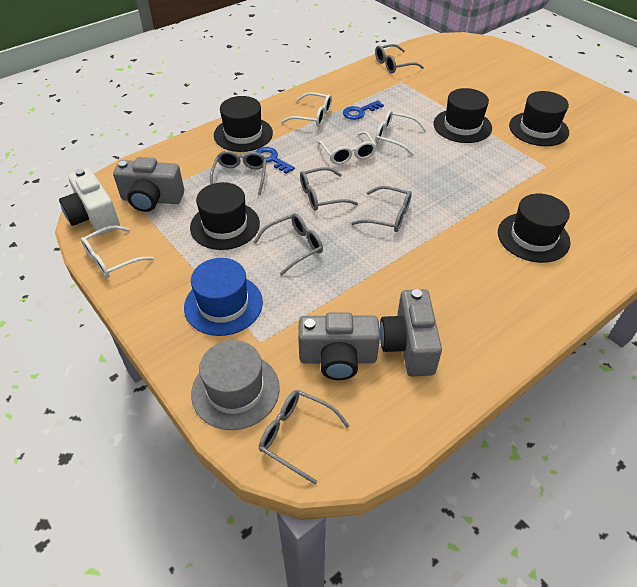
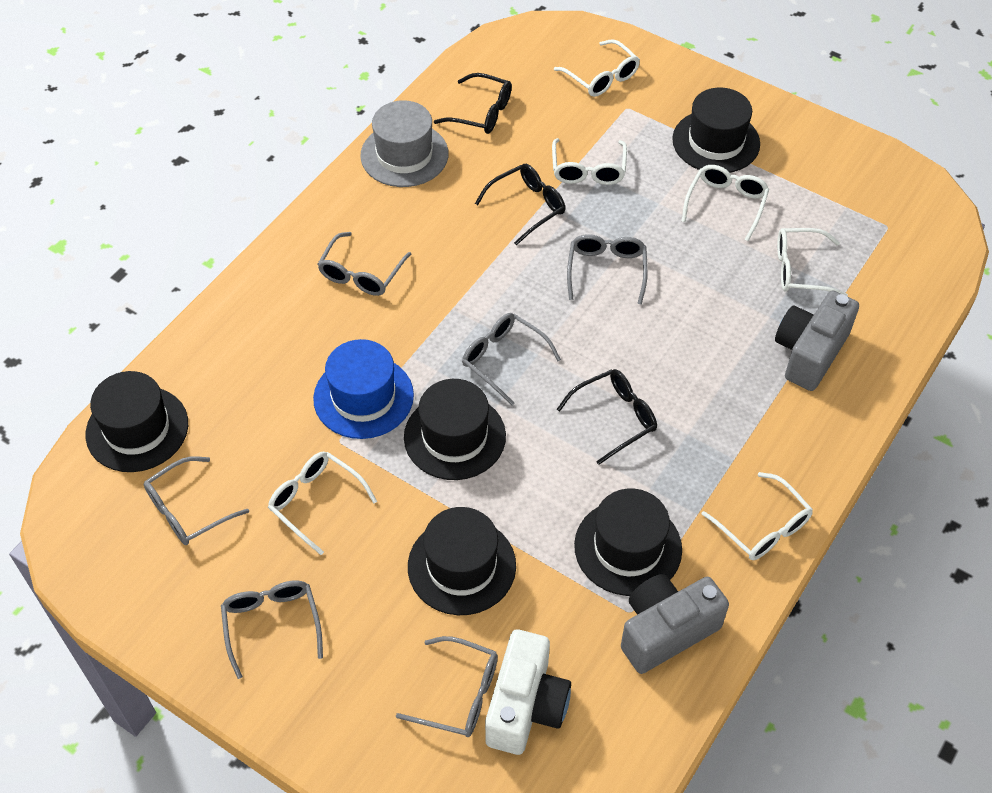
black glasses: 0 -> 3
blue key: 2 -> 0
grey camera: 3 -> 2
white glasses: 4 -> 6

